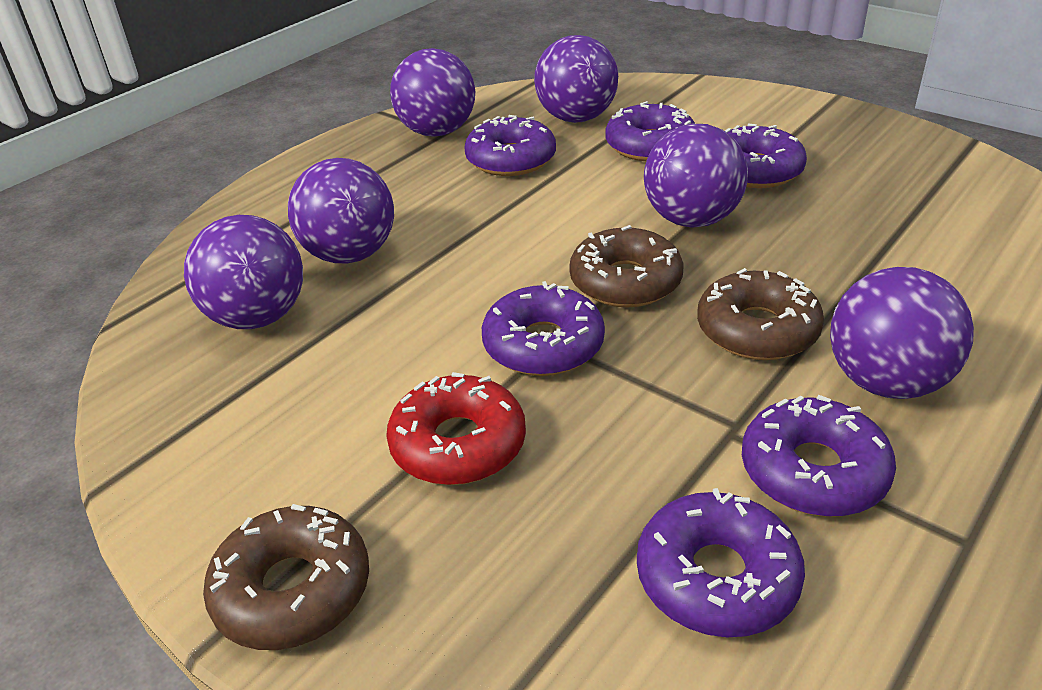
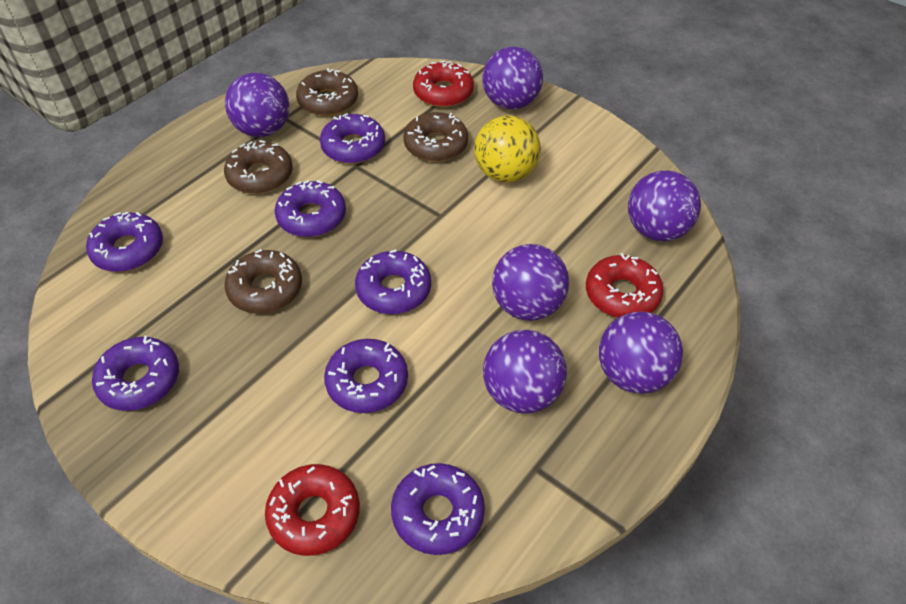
brown donut: 3 -> 4
purple donut: 6 -> 7
red donut: 1 -> 3
yellow ball: 0 -> 1

